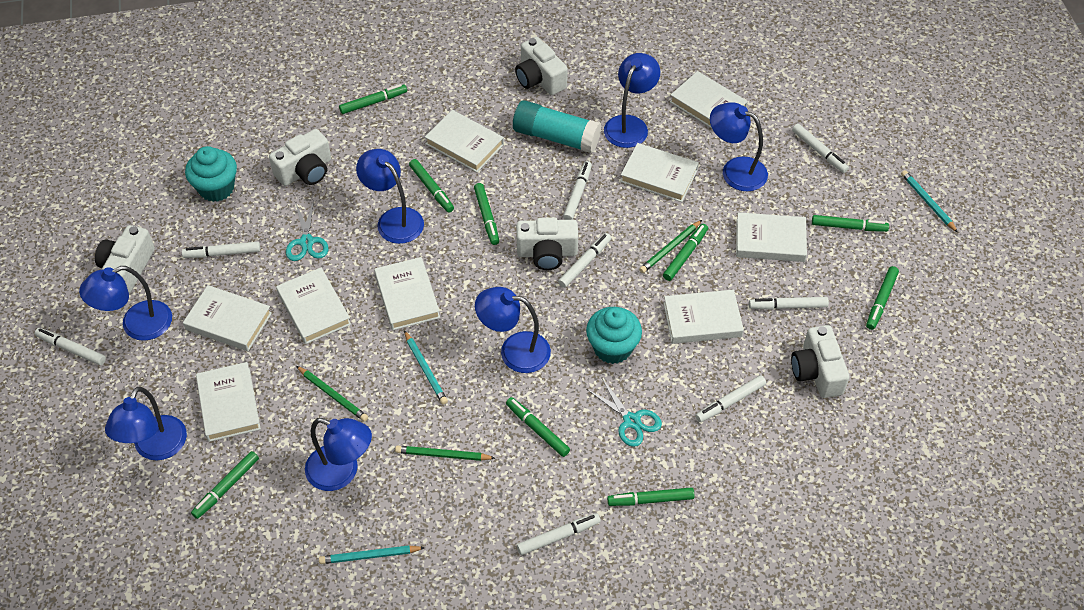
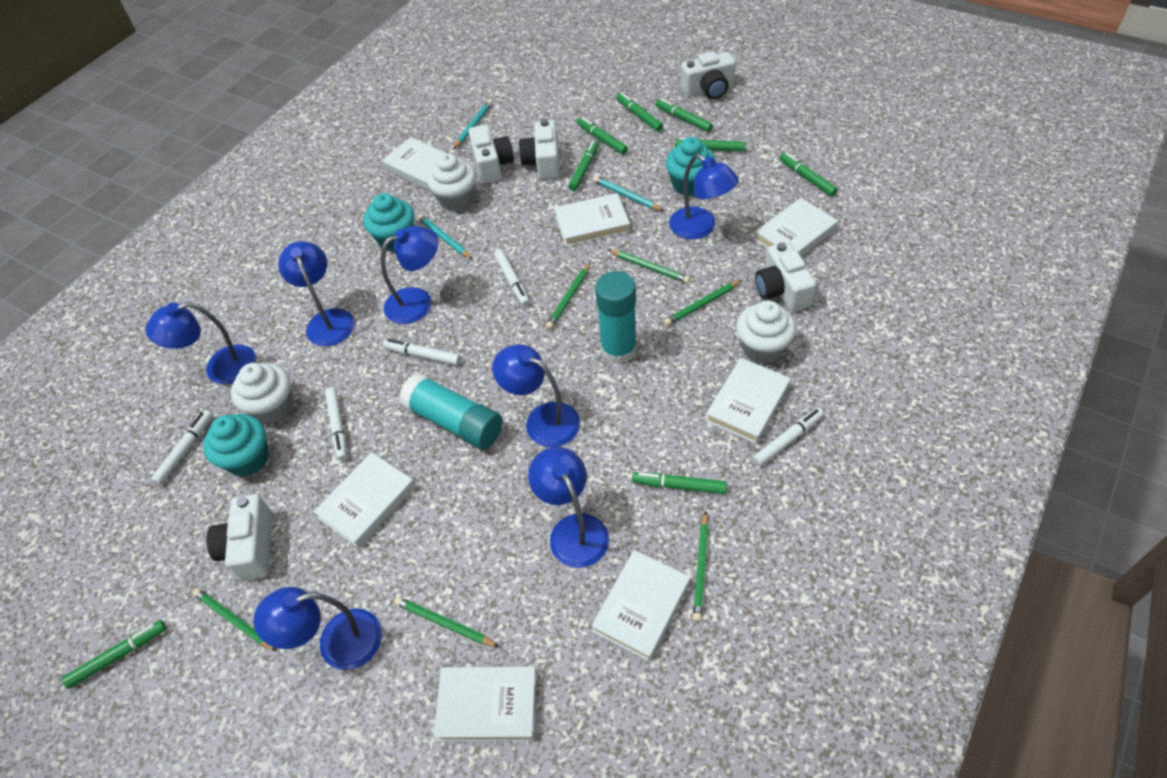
green marker: 9 -> 8
green pencil: 3 -> 6
turquoise cupcake: 2 -> 3
turquoise glue stick: 1 -> 2
turquoise scissors: 2 -> 0
white book: 9 -> 7
white cupcake: 0 -> 3
white marker: 8 -> 5

